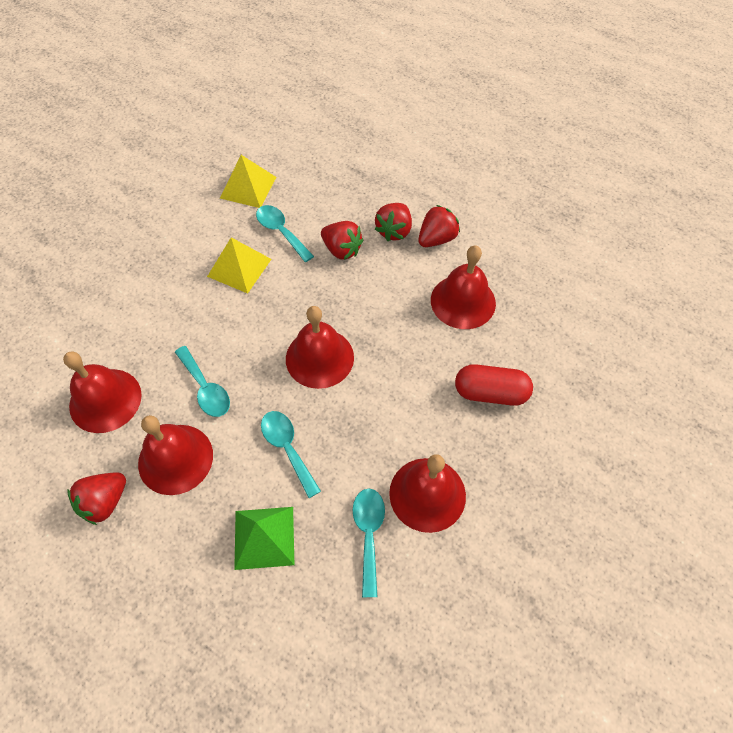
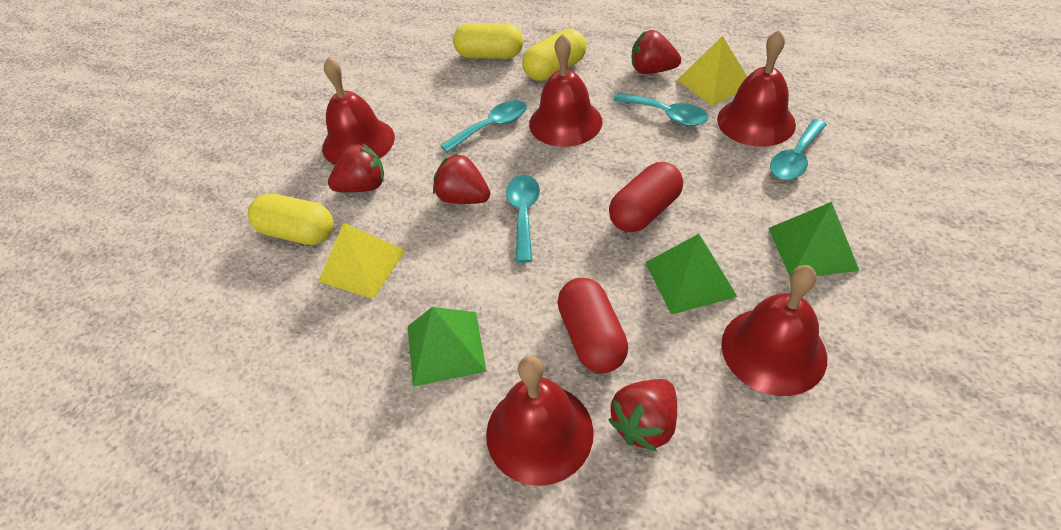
green pyramid: 1 -> 3
red capsule: 1 -> 2
yellow capsule: 0 -> 3

